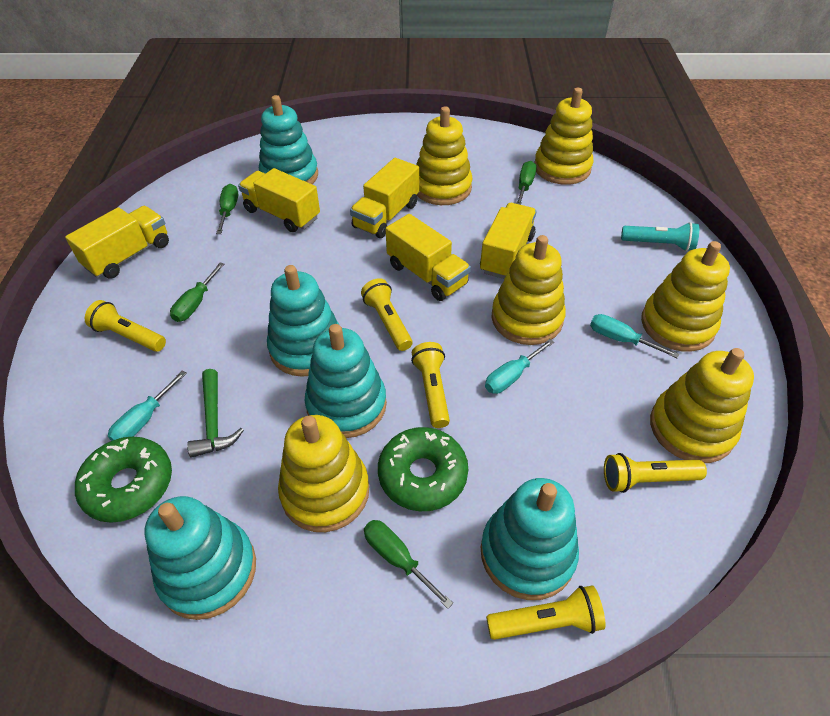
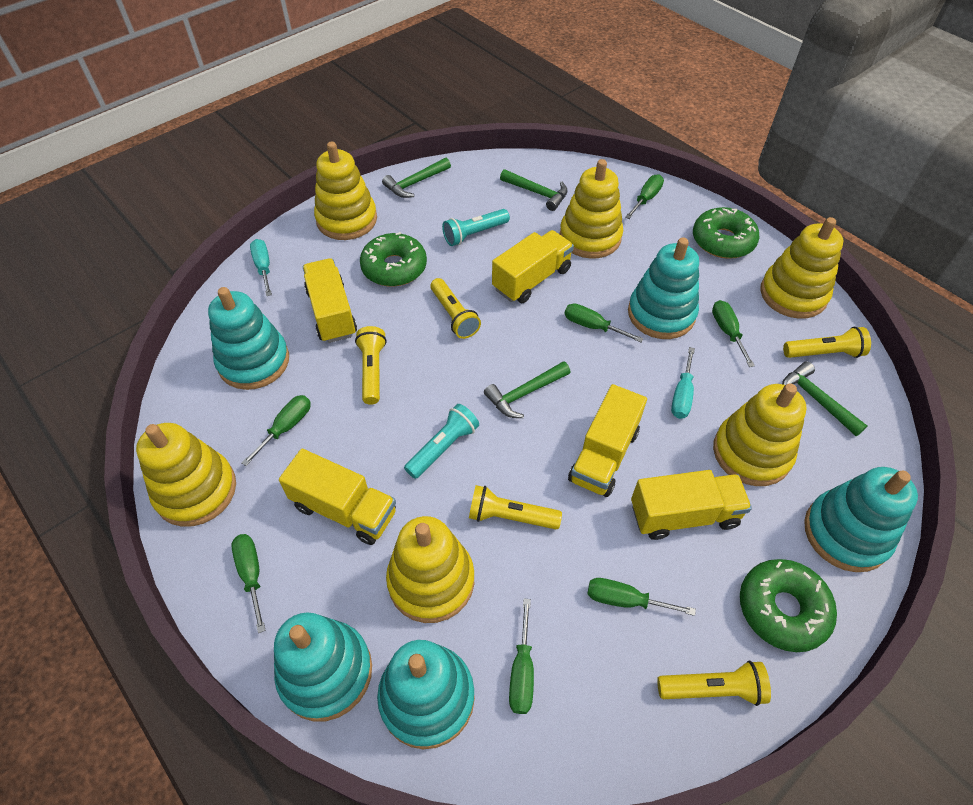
green donut: 2 -> 3
green hammer: 1 -> 4
green screwdriver: 4 -> 7
turquoise flashlight: 1 -> 2
turquoise screwdriver: 3 -> 2

